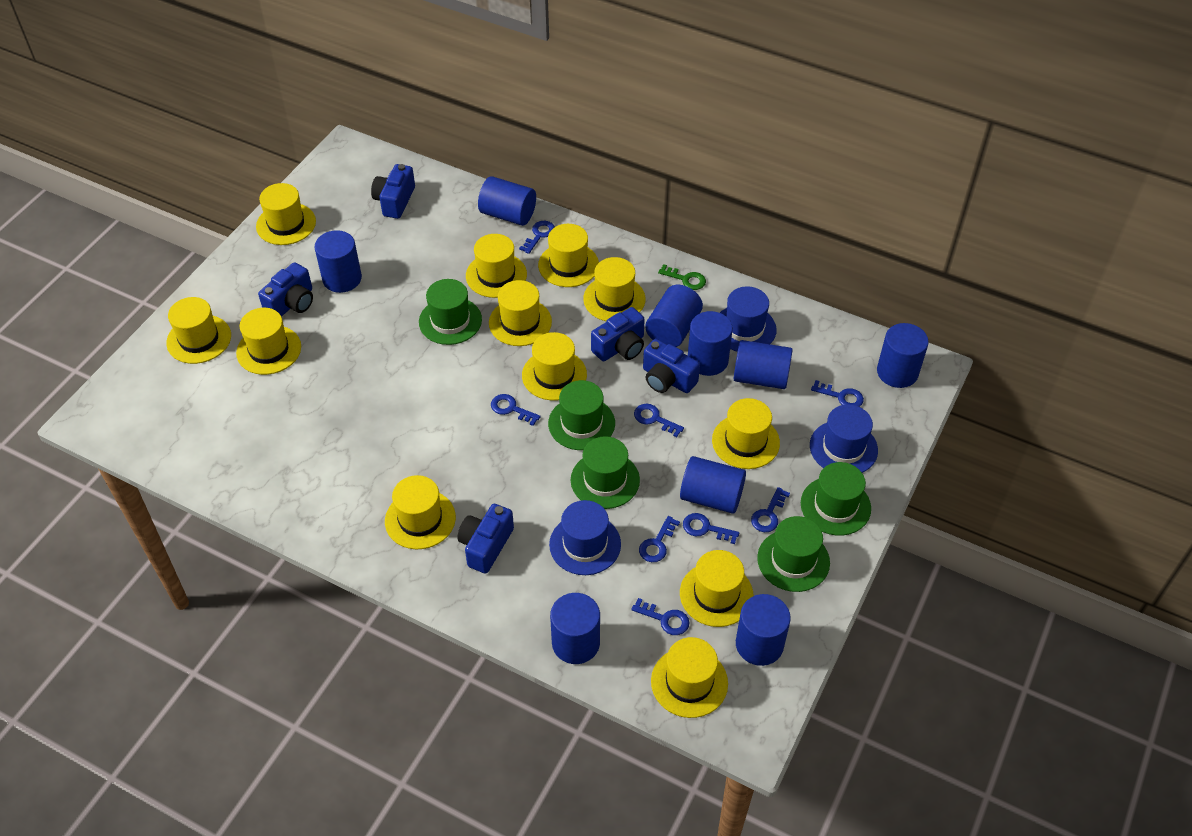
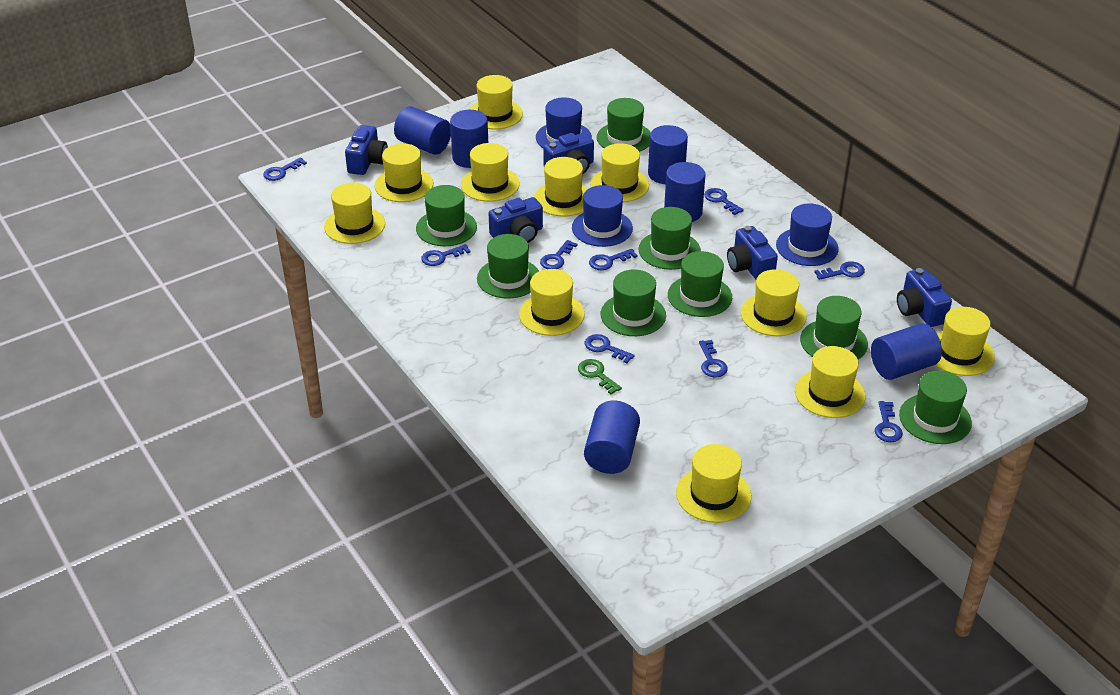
blue cylinder: 9 -> 6
blue key: 8 -> 9
green hat: 5 -> 8
yellow hat: 12 -> 11

